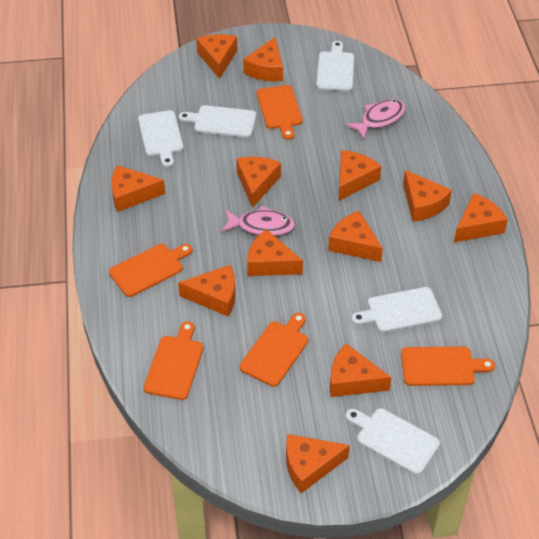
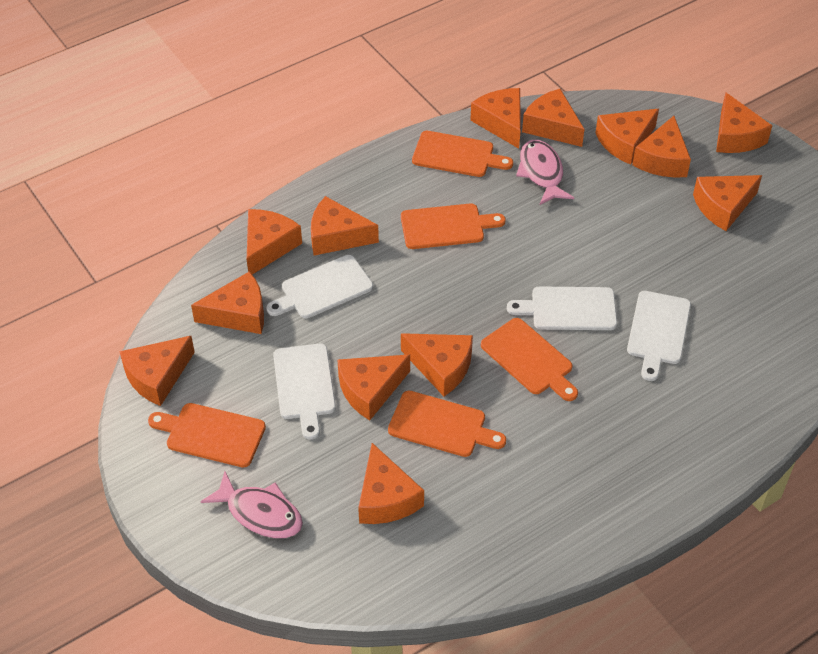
orange cheese: 12 -> 13
white cutting board: 5 -> 4

